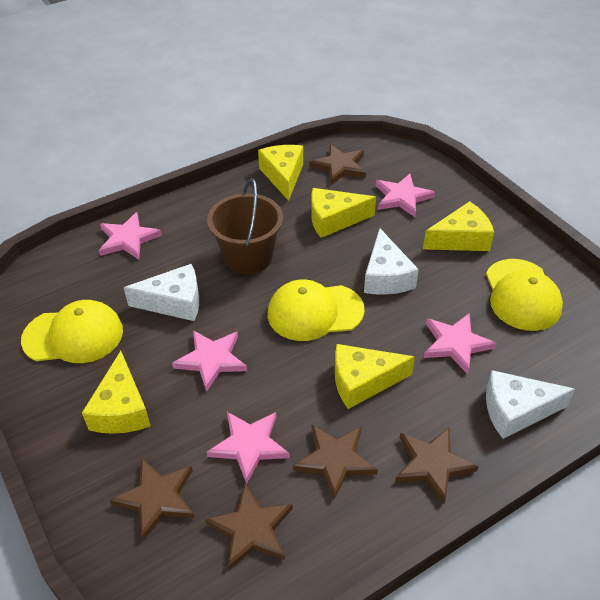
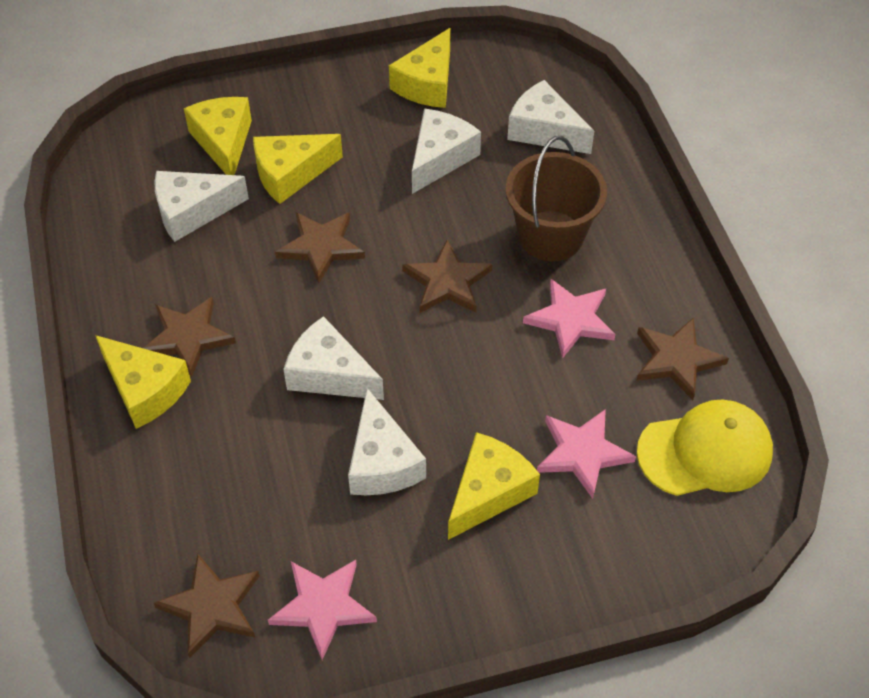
pink star: 5 -> 3
white cheese: 3 -> 5
yellow cap: 3 -> 1

